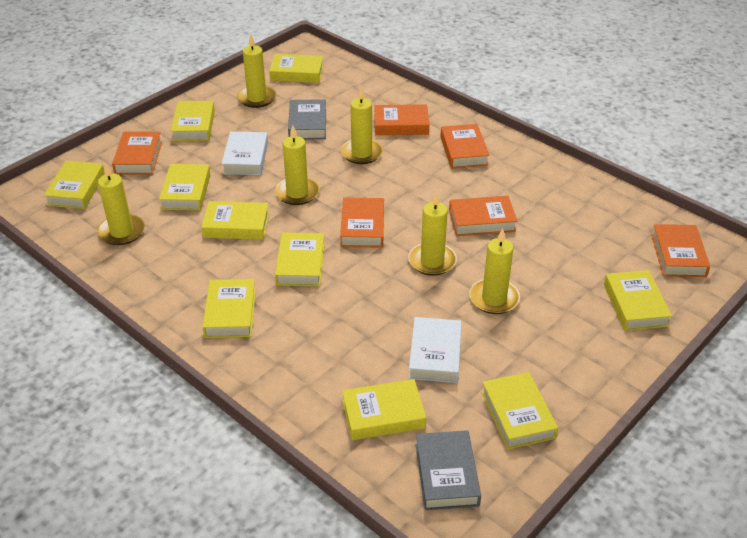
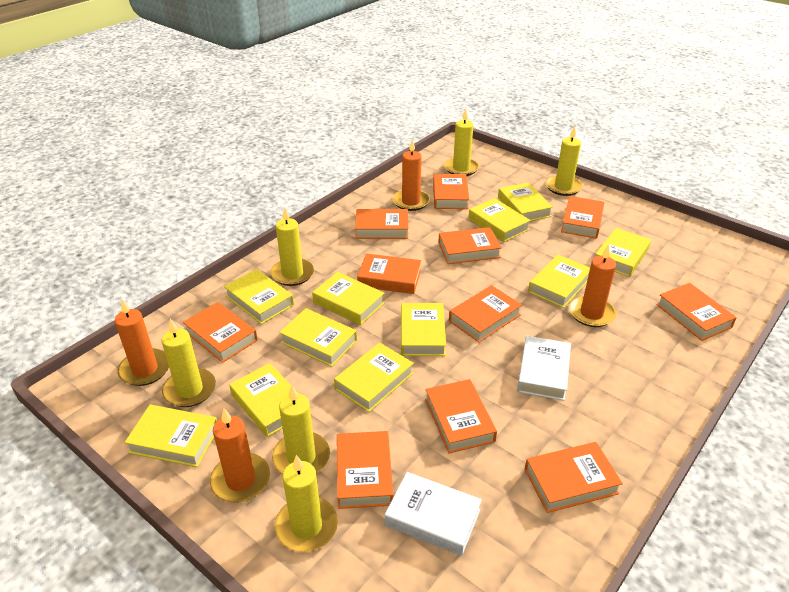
grey book: 2 -> 0
orange book: 6 -> 11
orange candle: 0 -> 4
yellow book: 10 -> 11

